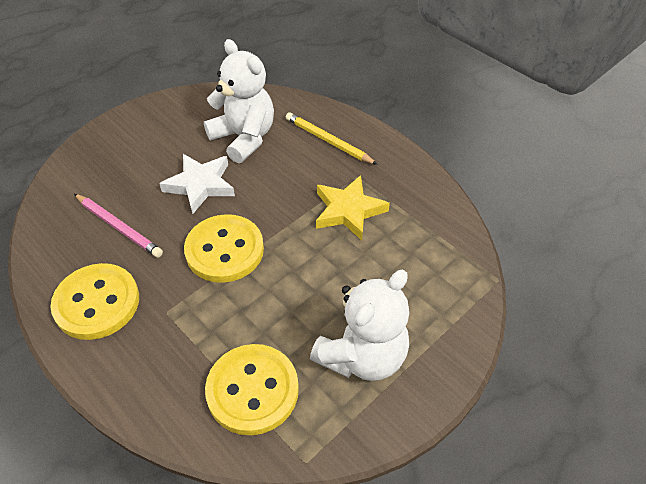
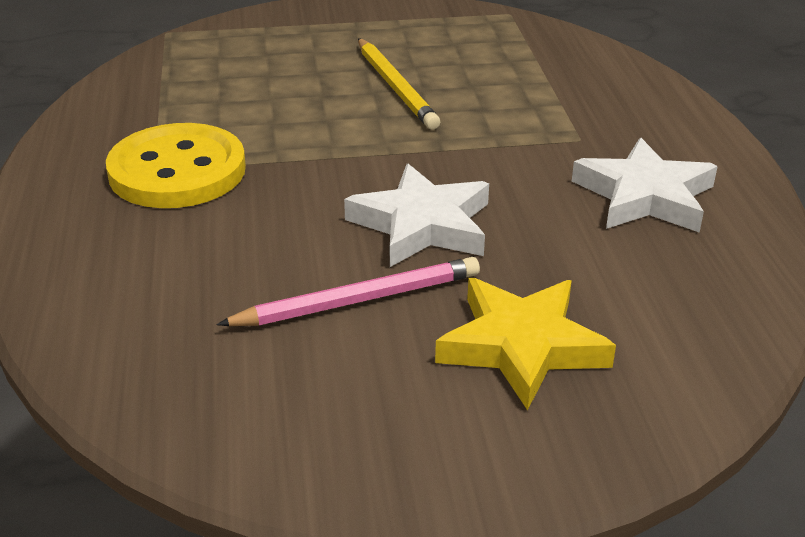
white star: 1 -> 2
white teddy bear: 2 -> 0
yellow button: 3 -> 1

